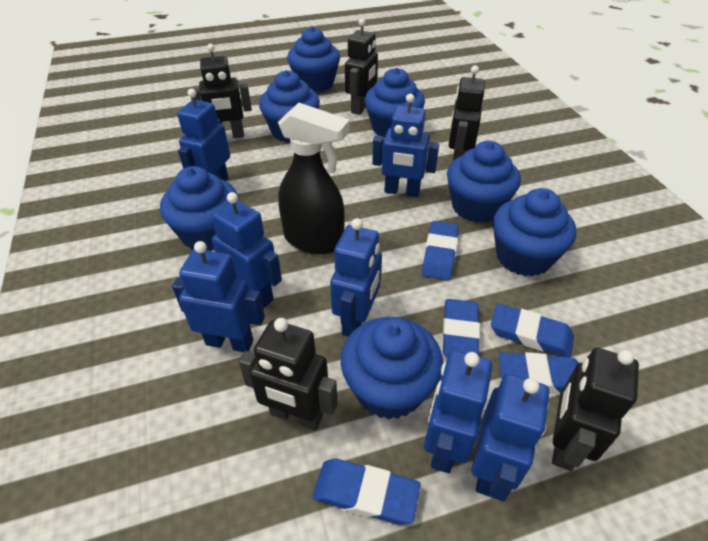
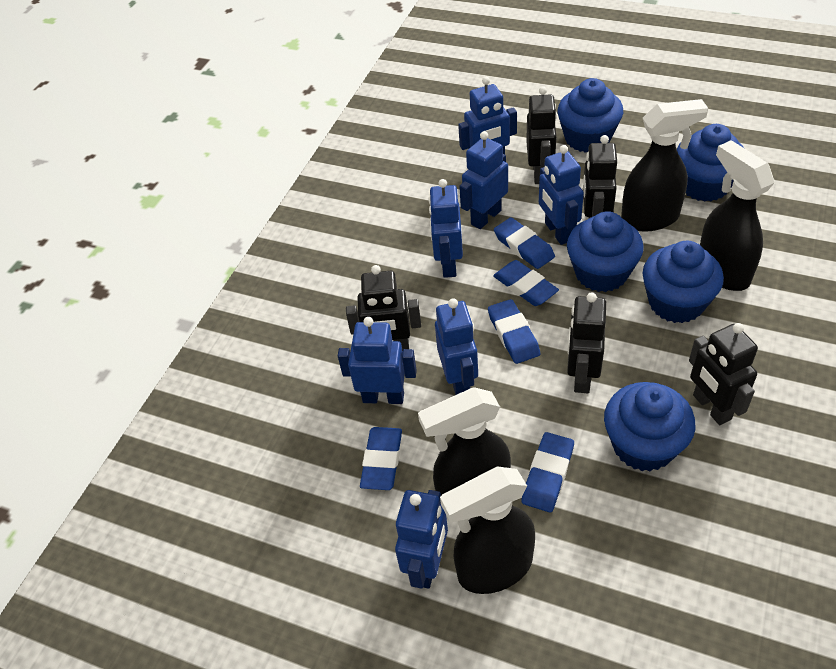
black spray bottle: 1 -> 4
blue cupcake: 7 -> 5

